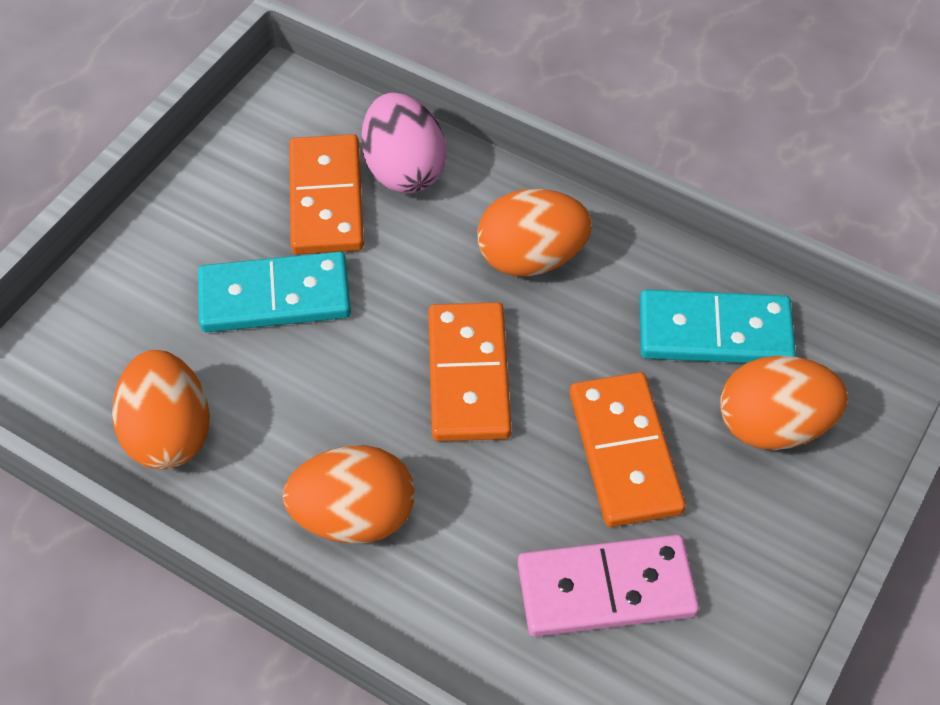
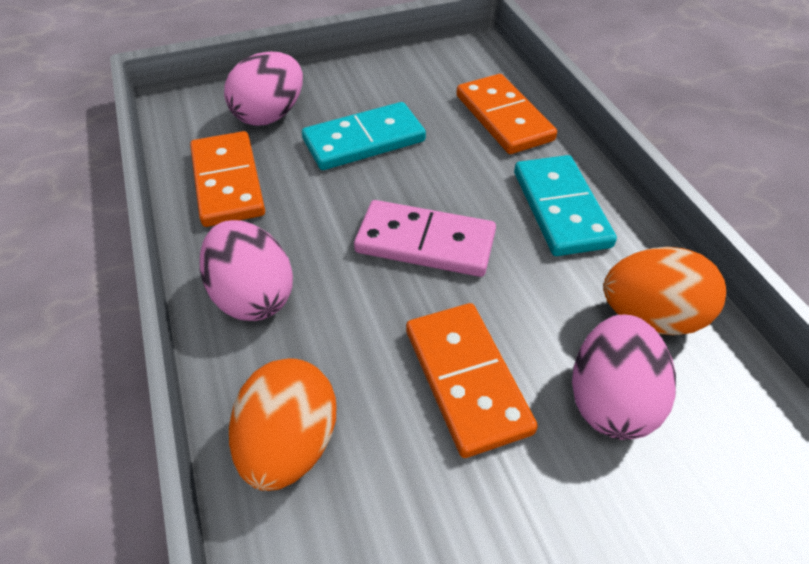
orange egg: 4 -> 2
pink egg: 1 -> 3

